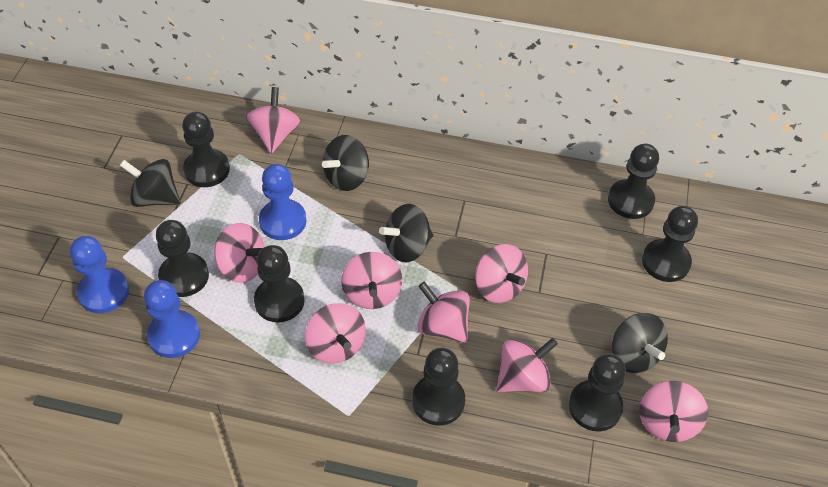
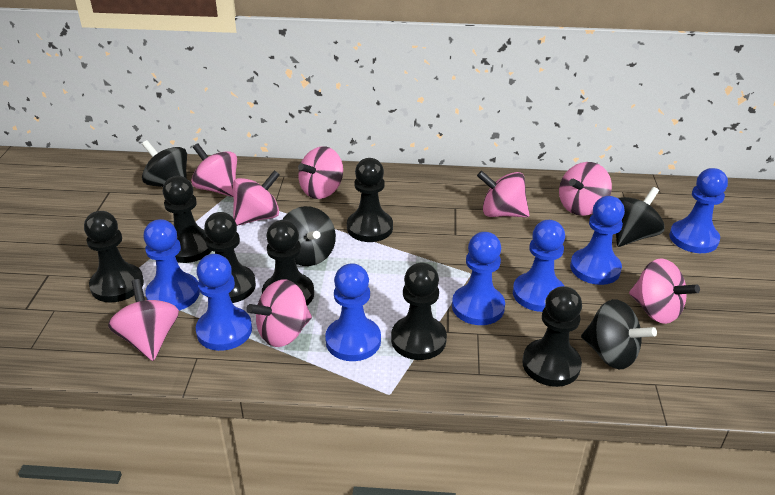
blue pawn: 3 -> 7

